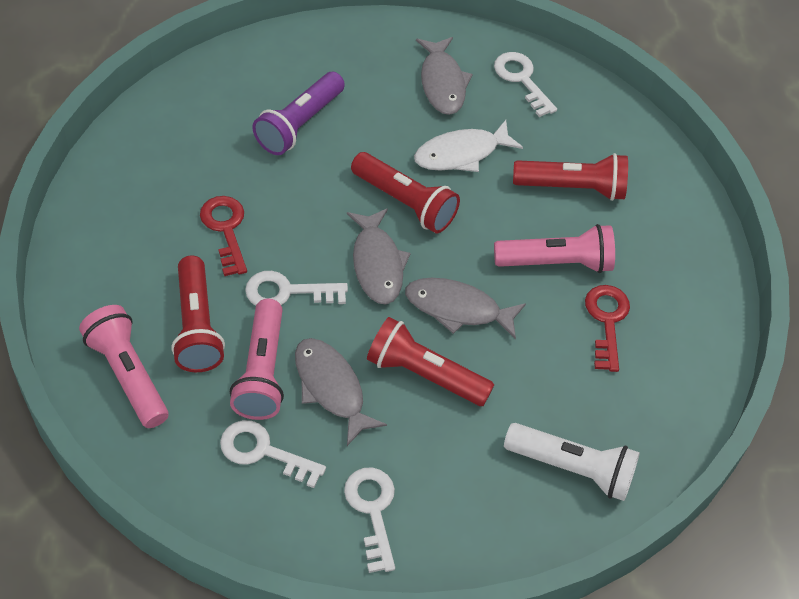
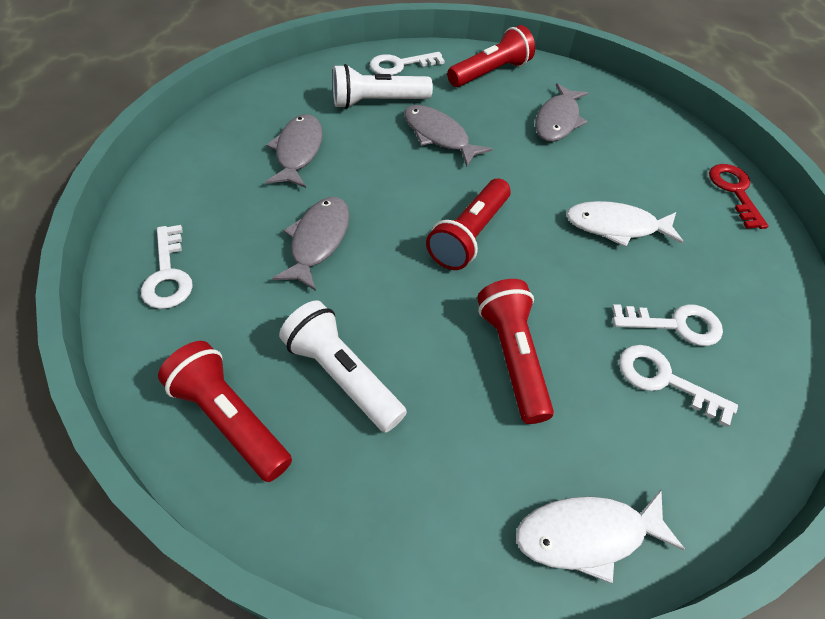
pink flashlight: 3 -> 0
purple flashlight: 1 -> 0
red key: 2 -> 1
white fish: 1 -> 2
white flashlight: 1 -> 2

